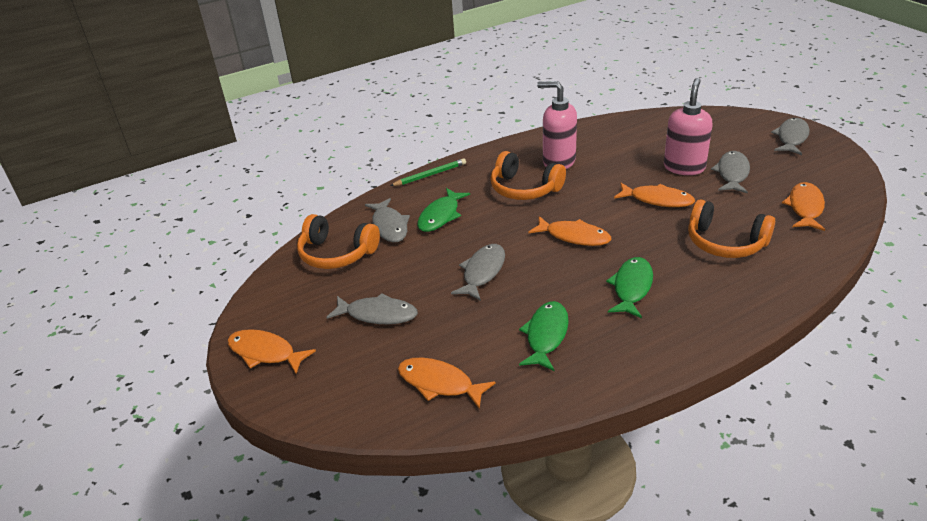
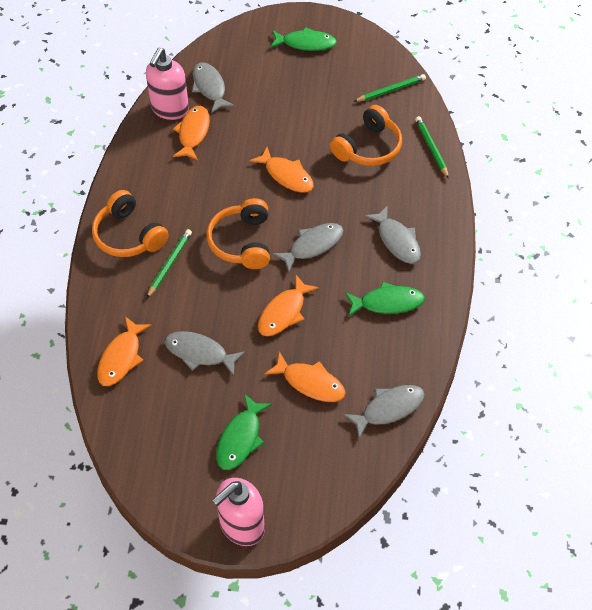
green pencil: 1 -> 3

